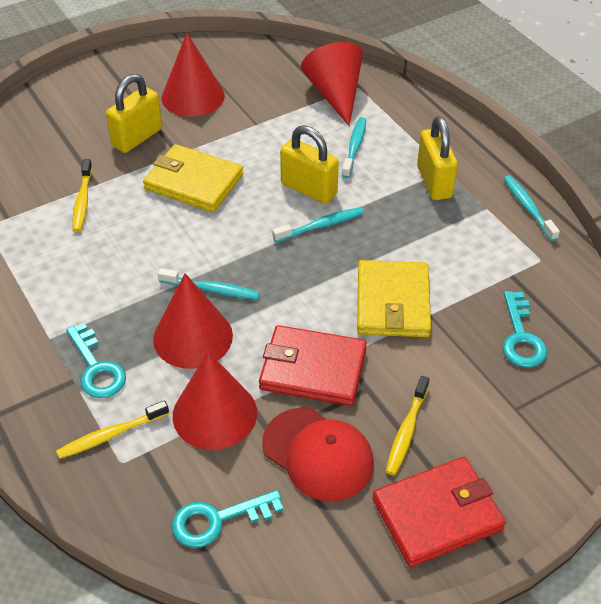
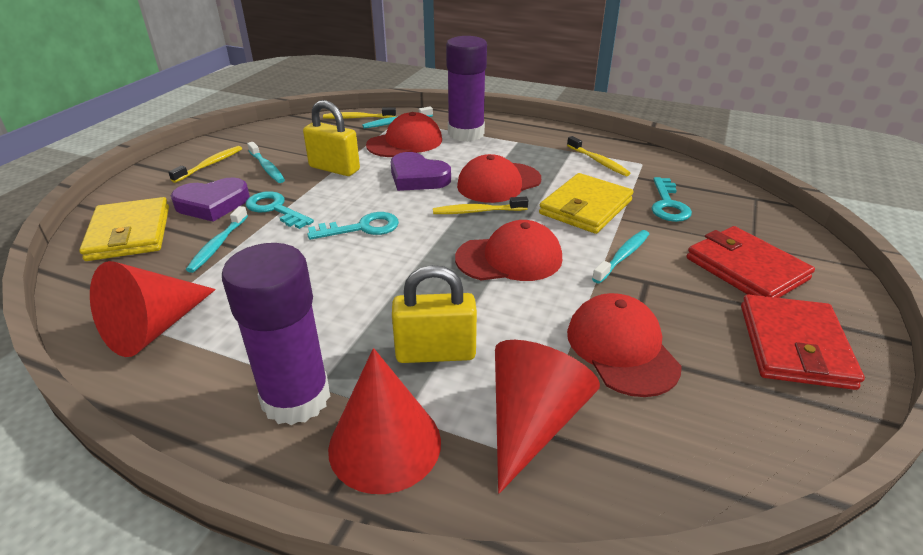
purple glue stick: 0 -> 2
purple heart: 0 -> 2
red cap: 1 -> 4
red cone: 4 -> 3
yellow padlock: 3 -> 2
yellow toothbrush: 3 -> 4

